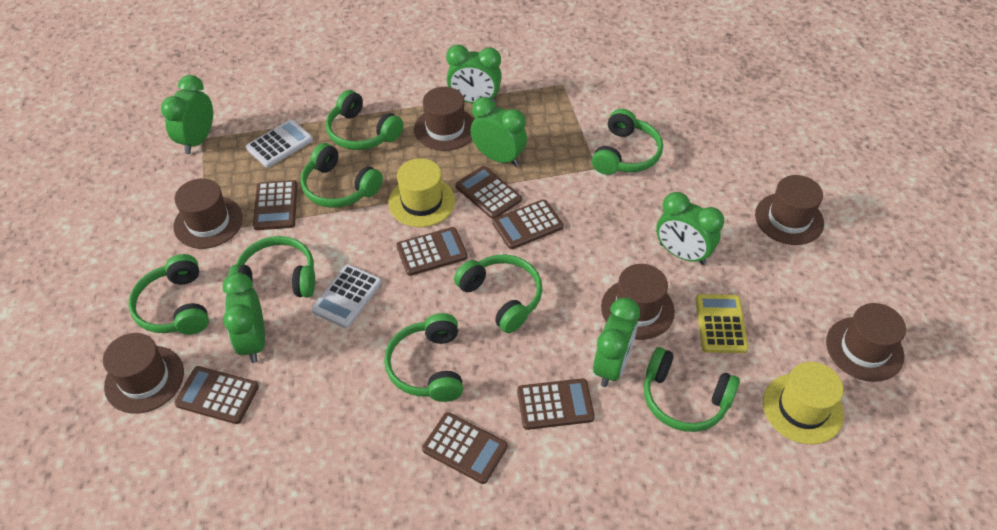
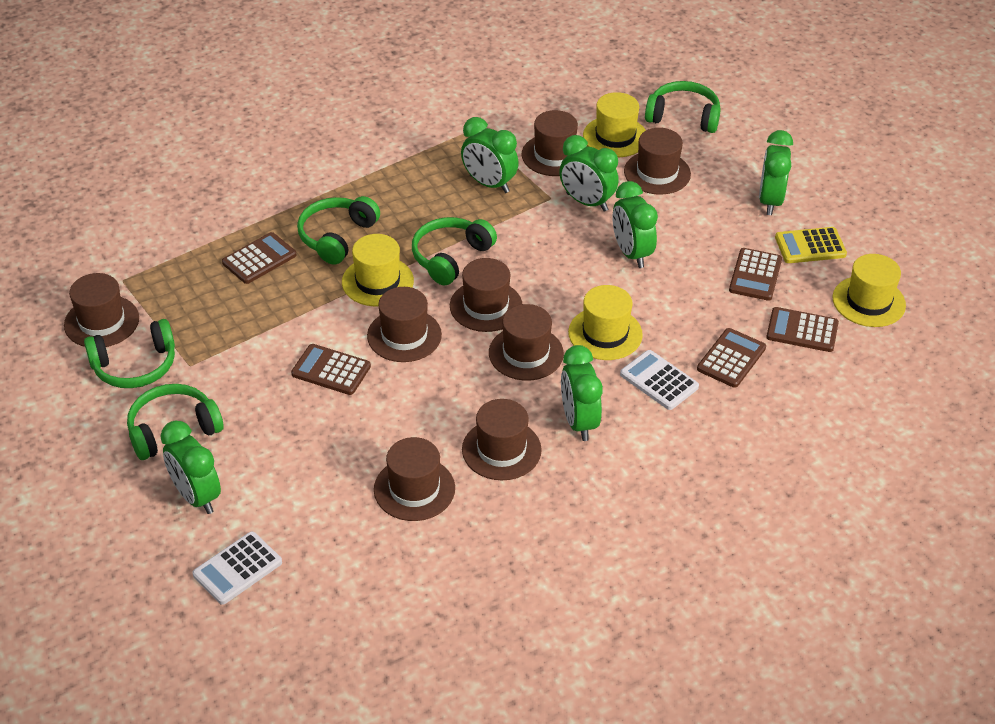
brown calculator: 7 -> 5
brown hat: 6 -> 8
green headphones: 8 -> 5
yellow hat: 2 -> 4

